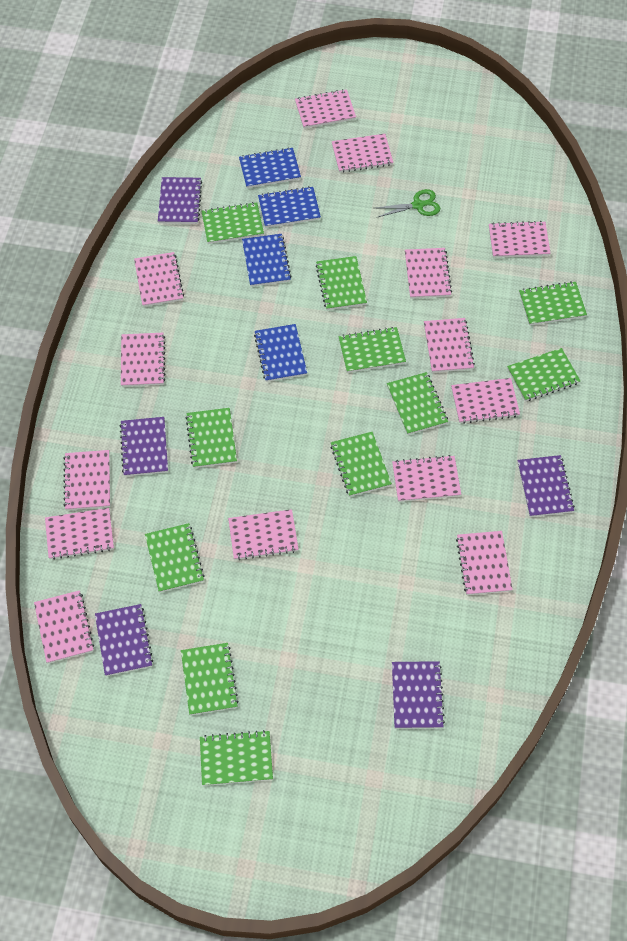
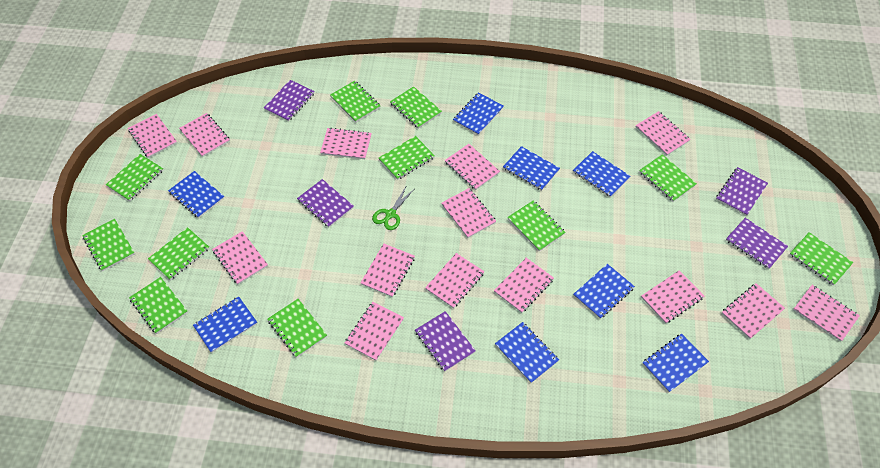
blue notebook: 4 -> 8

